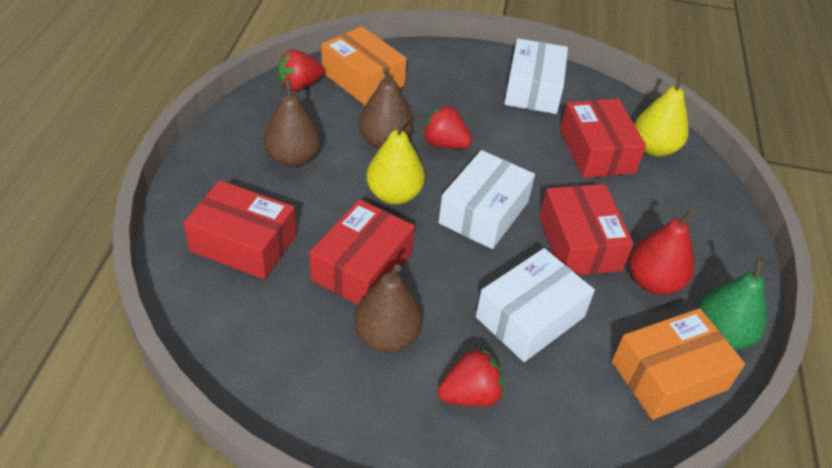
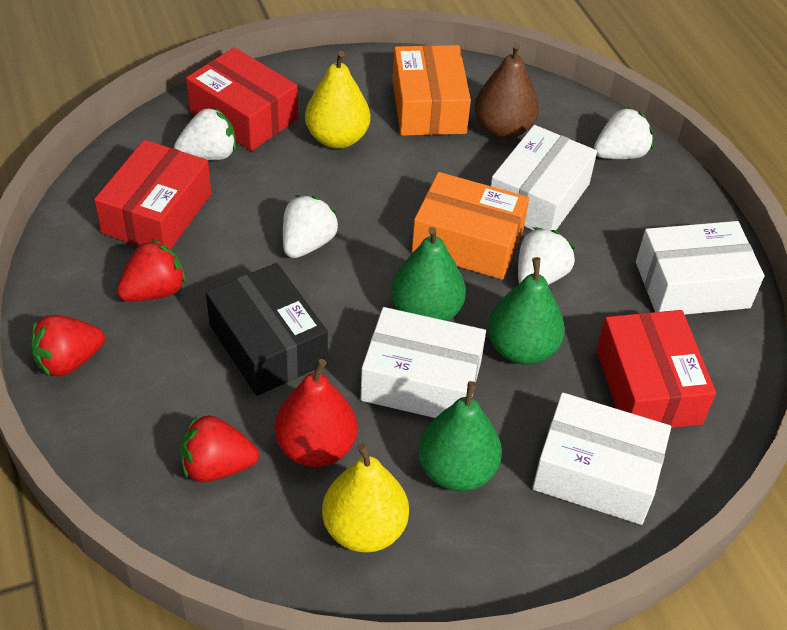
black box: 0 -> 1
brown pear: 3 -> 1
green pear: 1 -> 3
red box: 4 -> 3
white box: 3 -> 4
white strawberry: 0 -> 4

